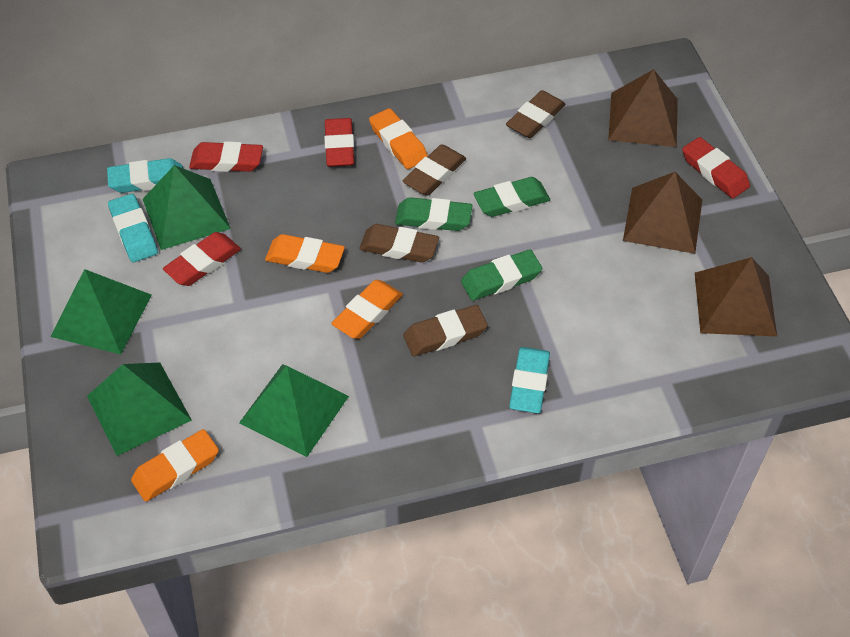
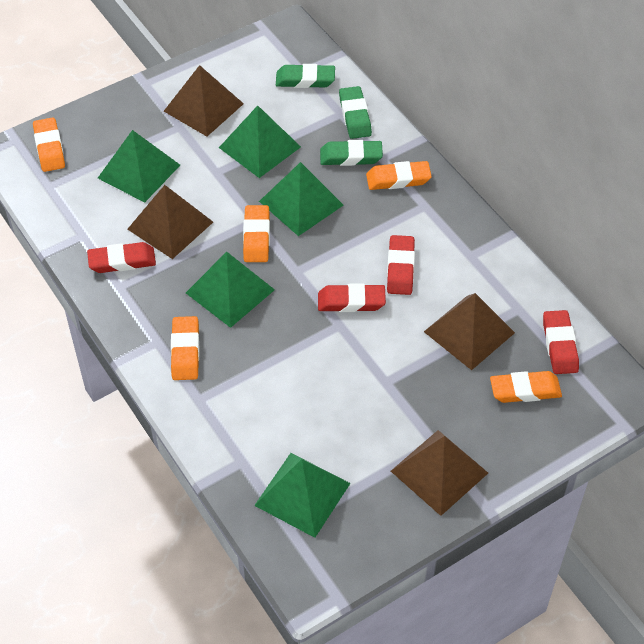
brown eraser: 4 -> 0
brown pyramid: 3 -> 4
green pyramid: 4 -> 5
orange eraser: 4 -> 5
turquoise eraser: 3 -> 0

